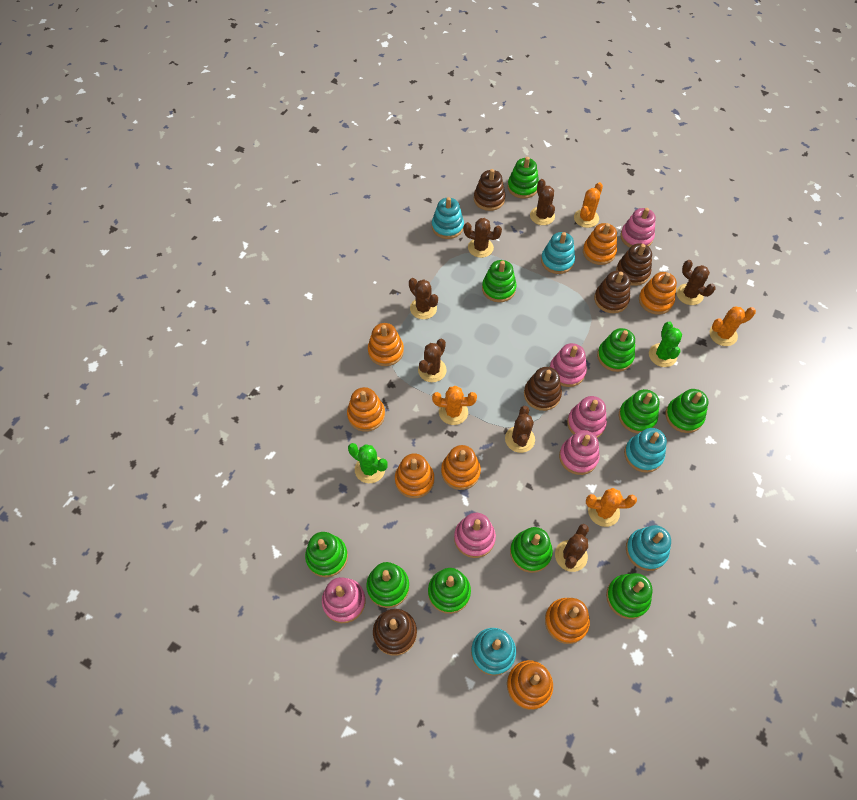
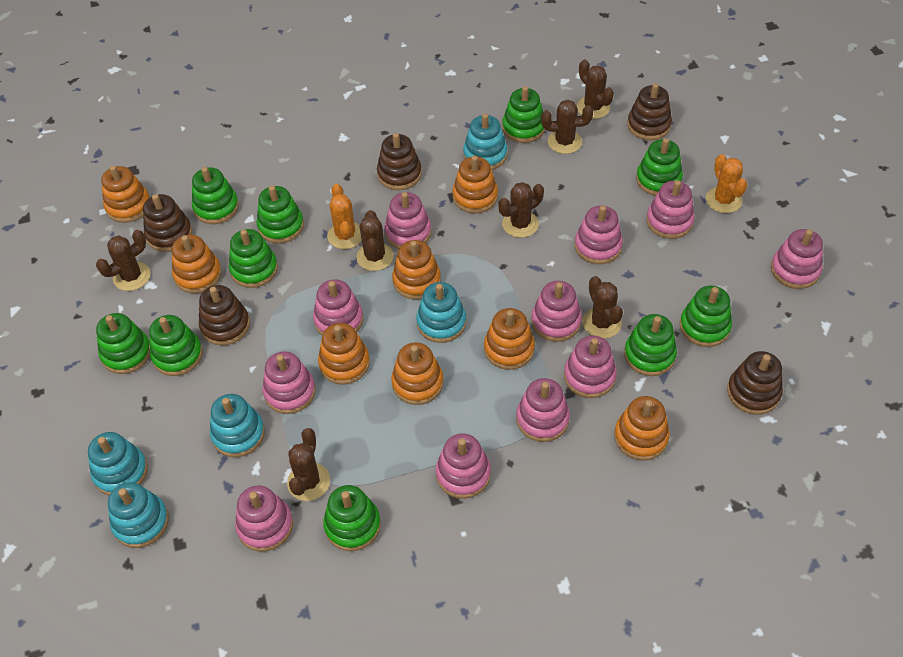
green cactus: 2 -> 0
orange cactus: 4 -> 2
pink stacking toy: 6 -> 11

